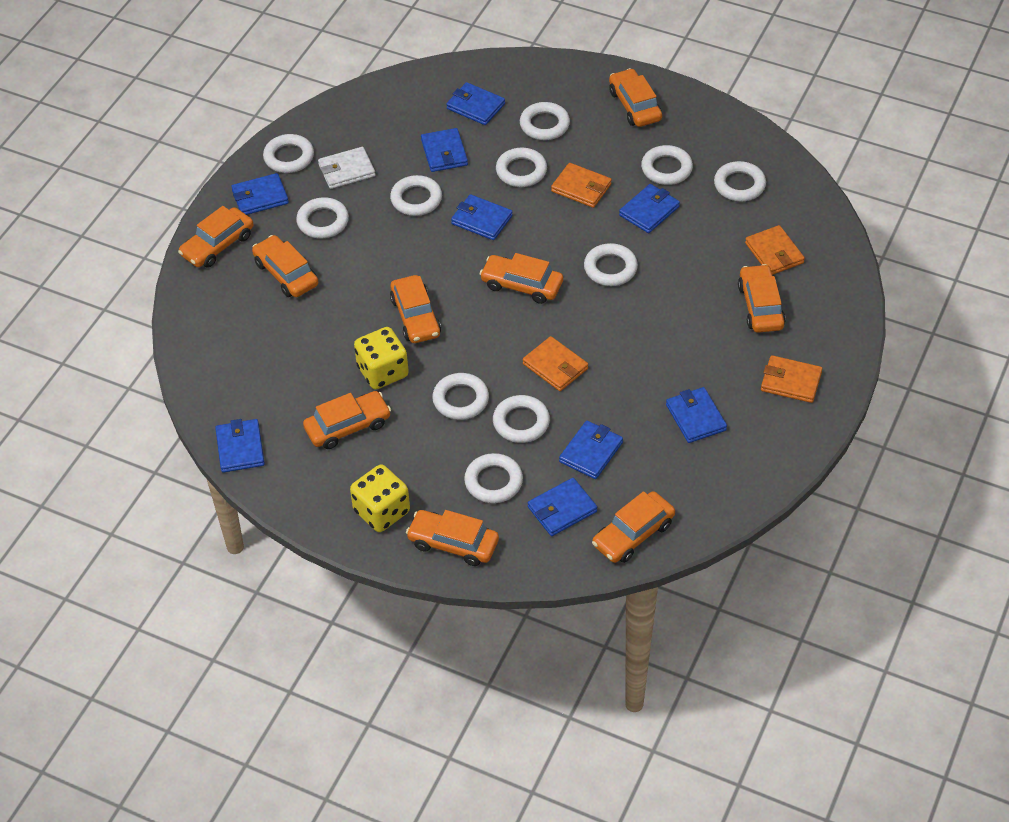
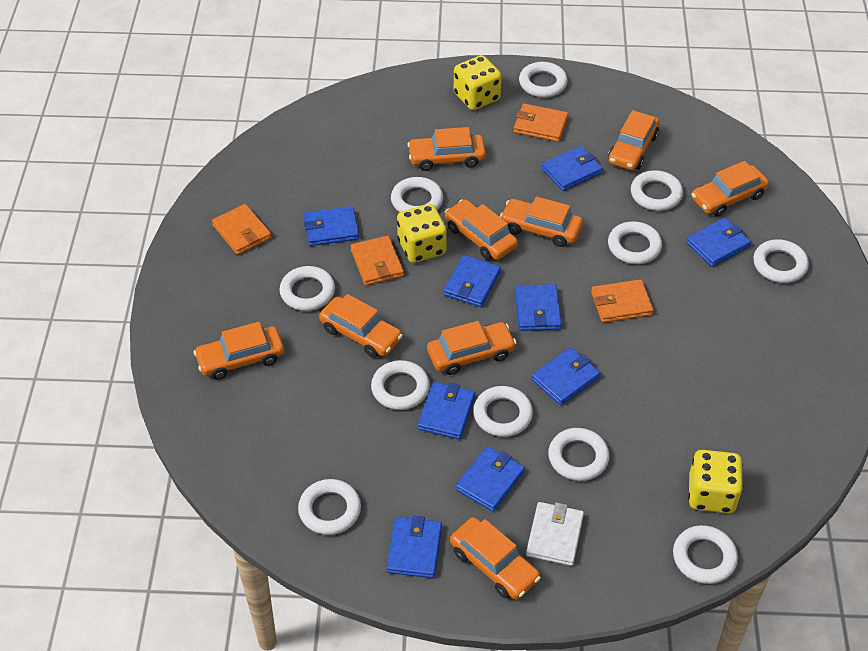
yellow dice: 2 -> 3

